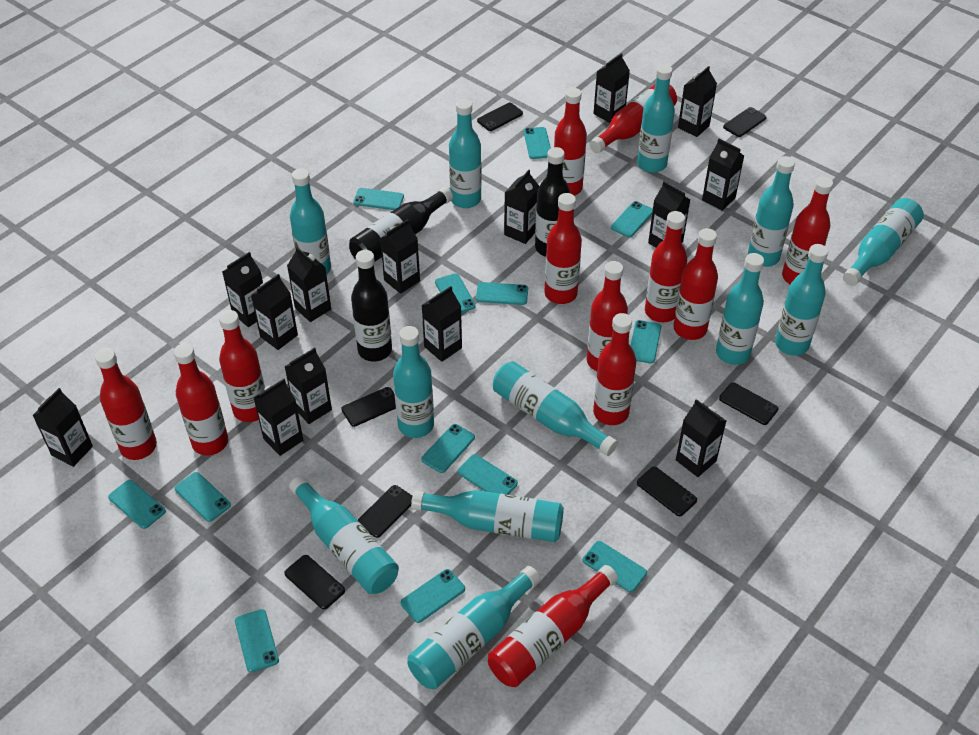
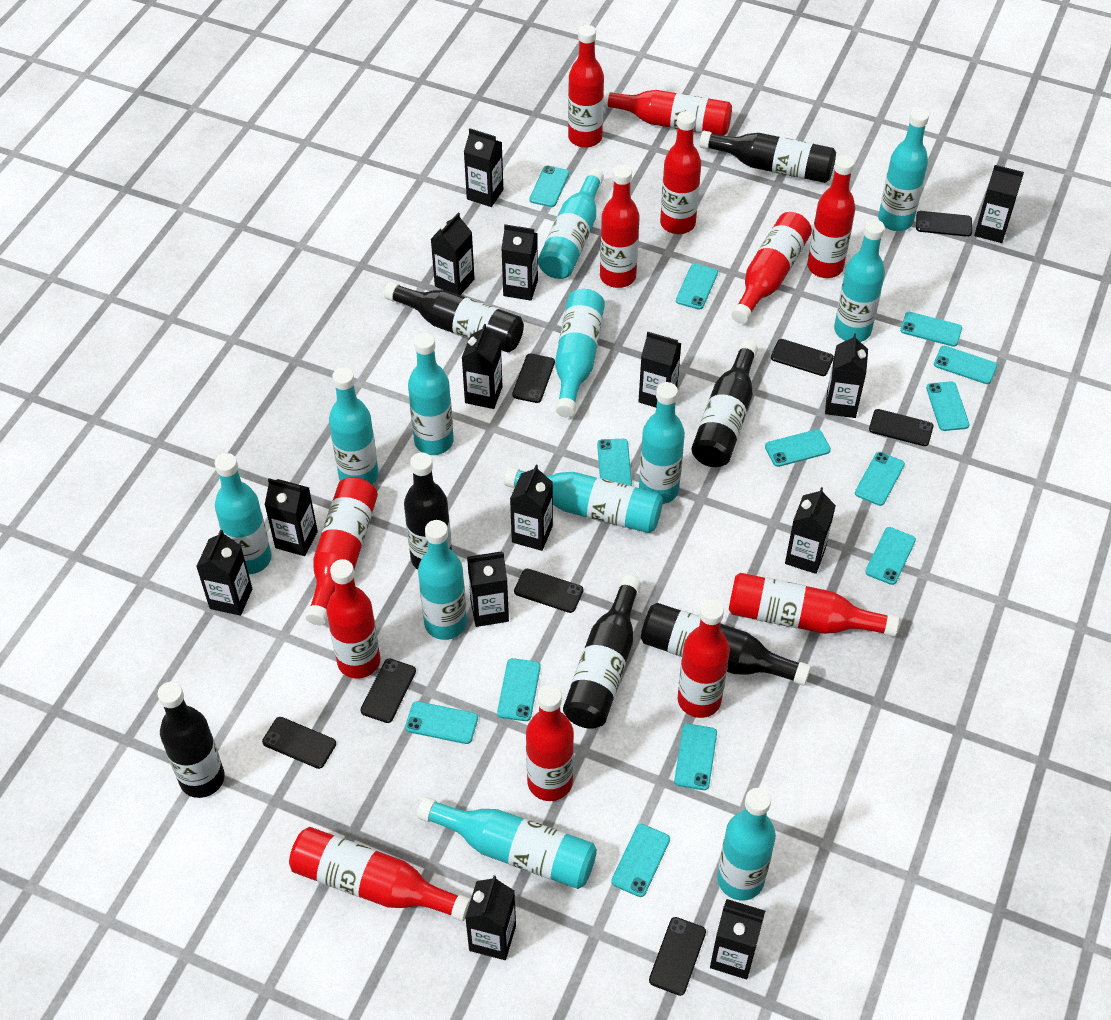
black bottle: 3 -> 7
black phone: 7 -> 8

